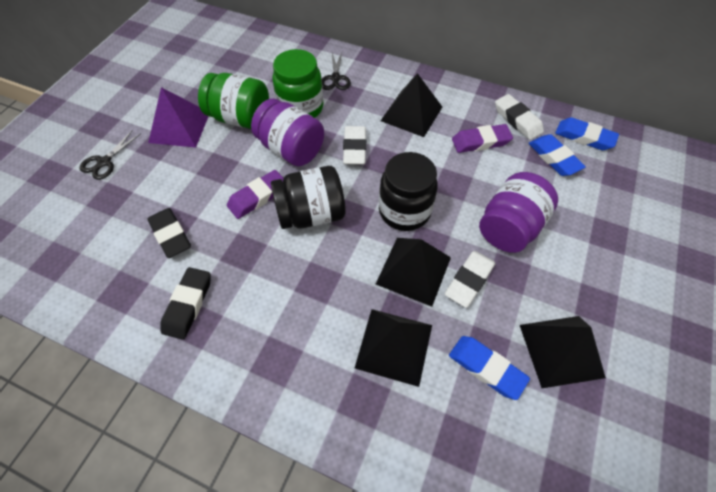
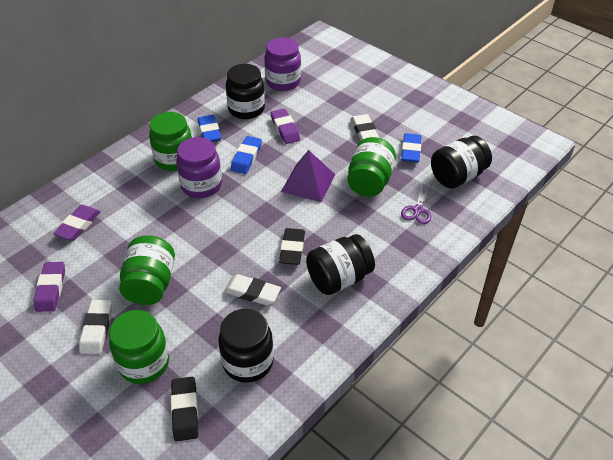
black jar: 2 -> 4
black pyramid: 4 -> 0
black scissors: 2 -> 0
green jar: 2 -> 4
purple eraser: 2 -> 3
purple scissors: 0 -> 1

